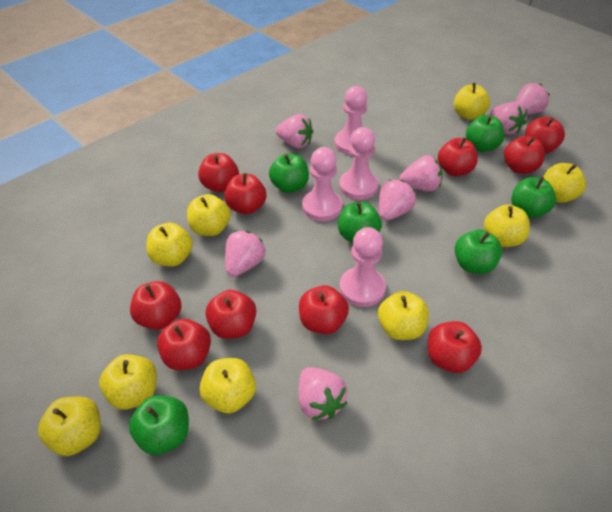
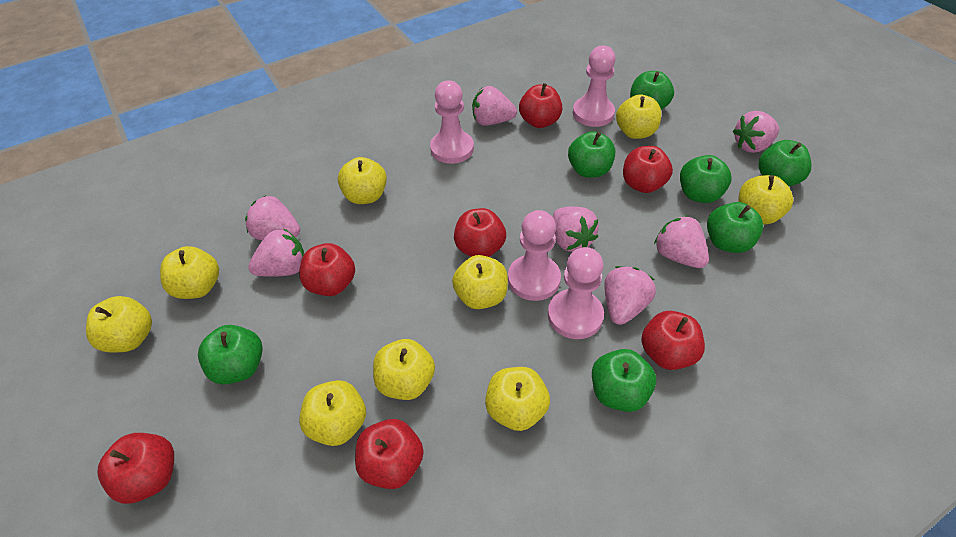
green apple: 6 -> 7
red apple: 10 -> 7

